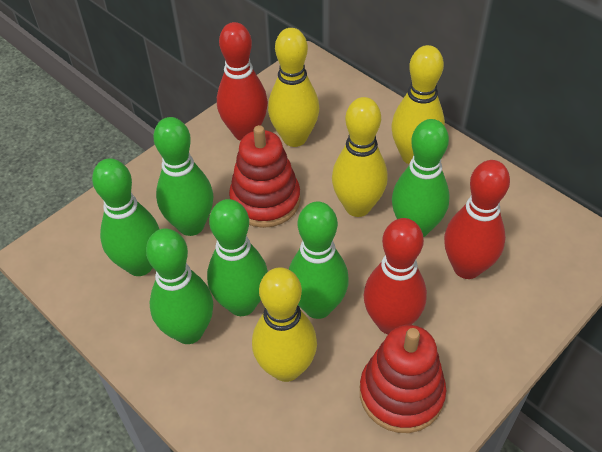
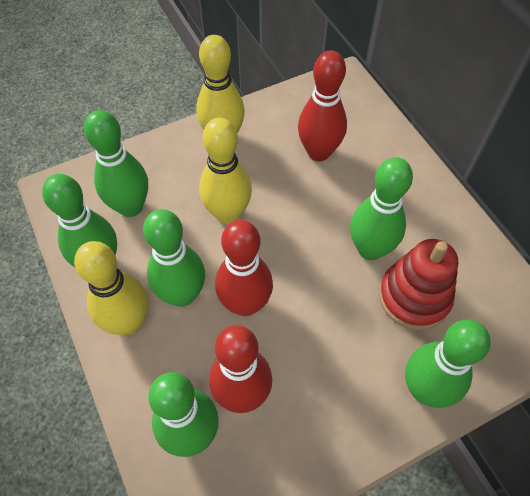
red stacking toy: 2 -> 1
yellow bowling pin: 4 -> 3

